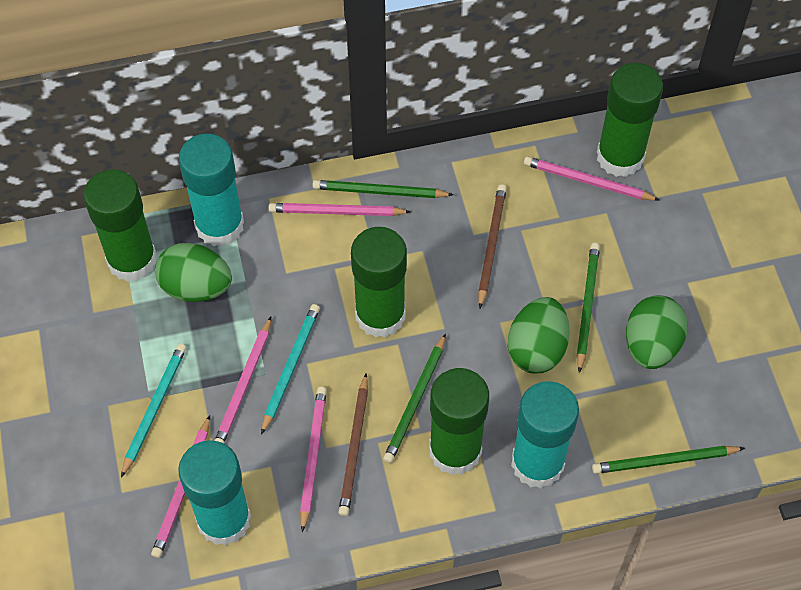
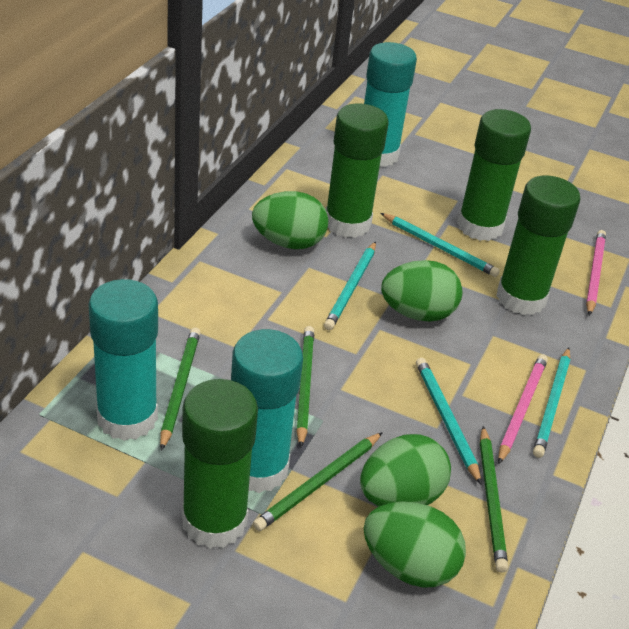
brown pencil: 2 -> 0
green egg: 3 -> 4
pink pencil: 5 -> 2
turquoise pencil: 2 -> 4

